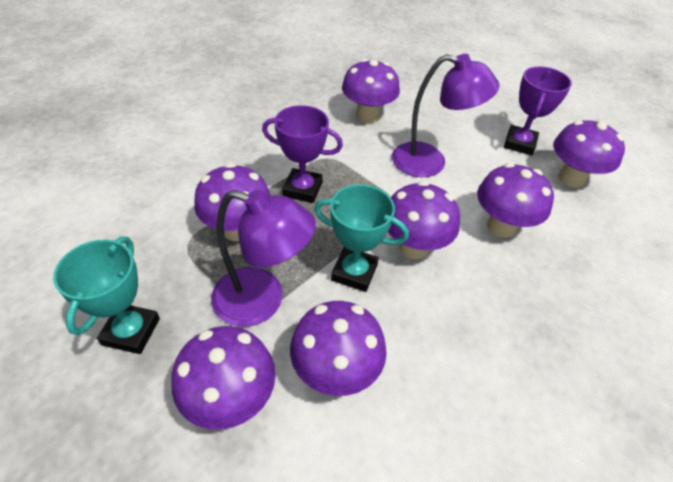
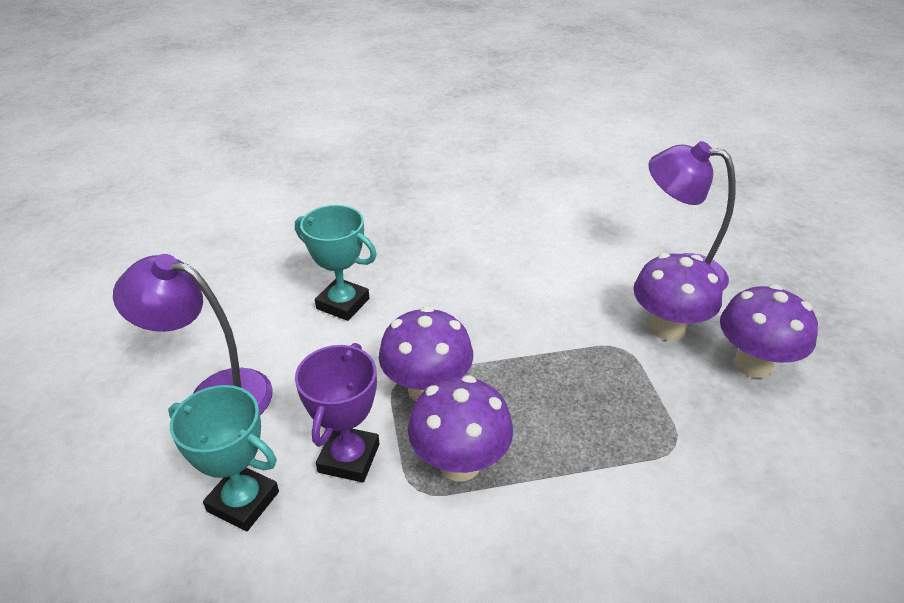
purple mushroom: 7 -> 4
purple trophy: 2 -> 1

